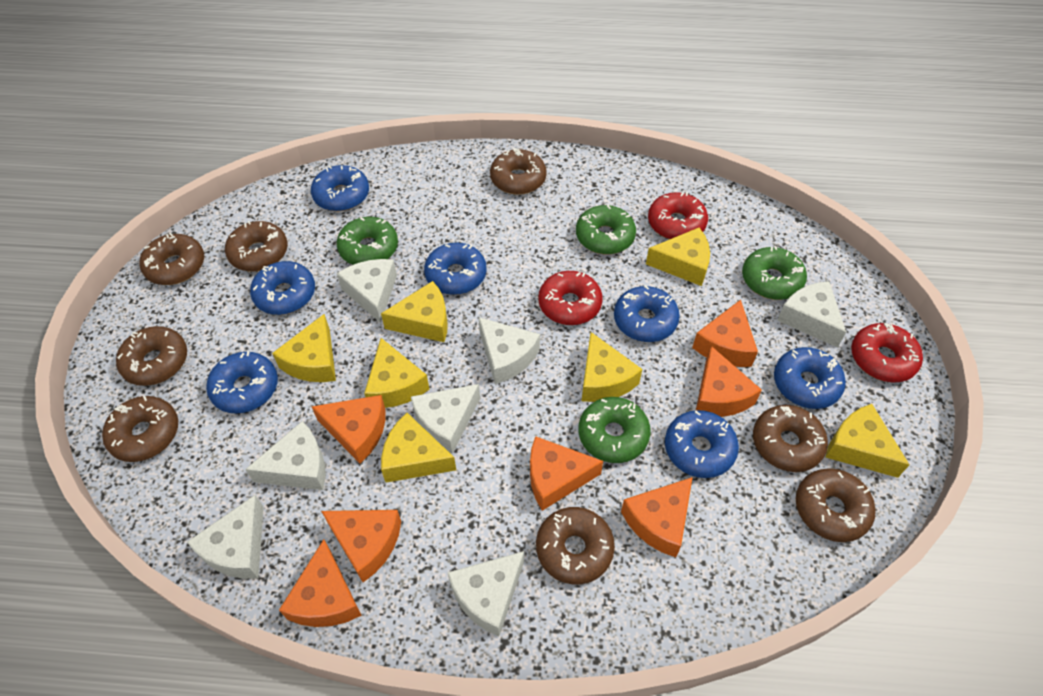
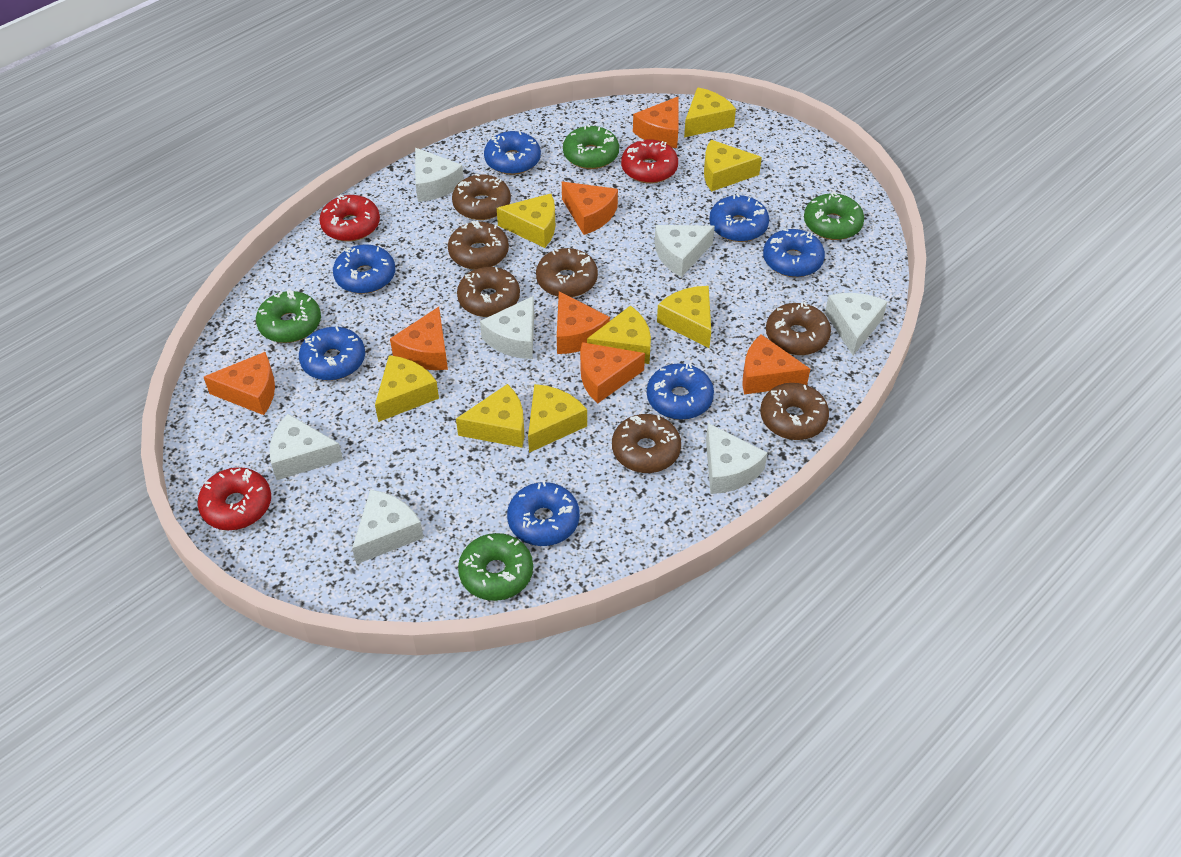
brown donut: 8 -> 7
yellow cheese: 7 -> 8

